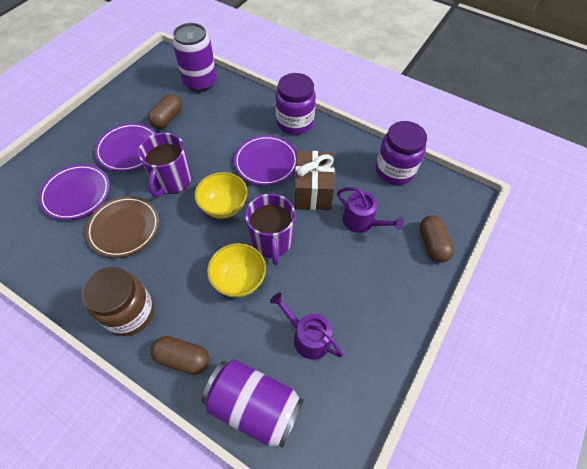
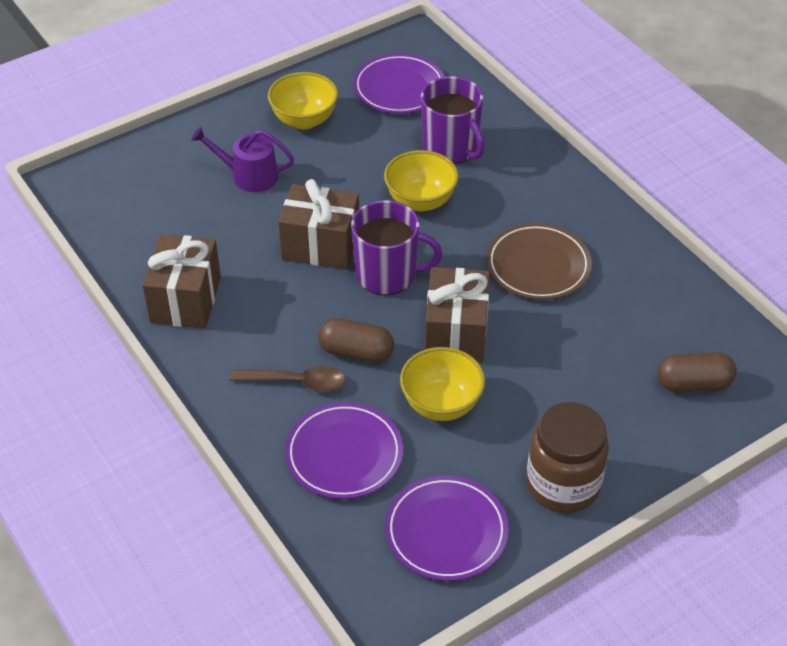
brown capsule: 3 -> 2
brown gift: 1 -> 3
brown spoon: 0 -> 1
purple can: 2 -> 0
purple jar: 2 -> 0
purple watering can: 2 -> 1
yellow bowl: 2 -> 3

